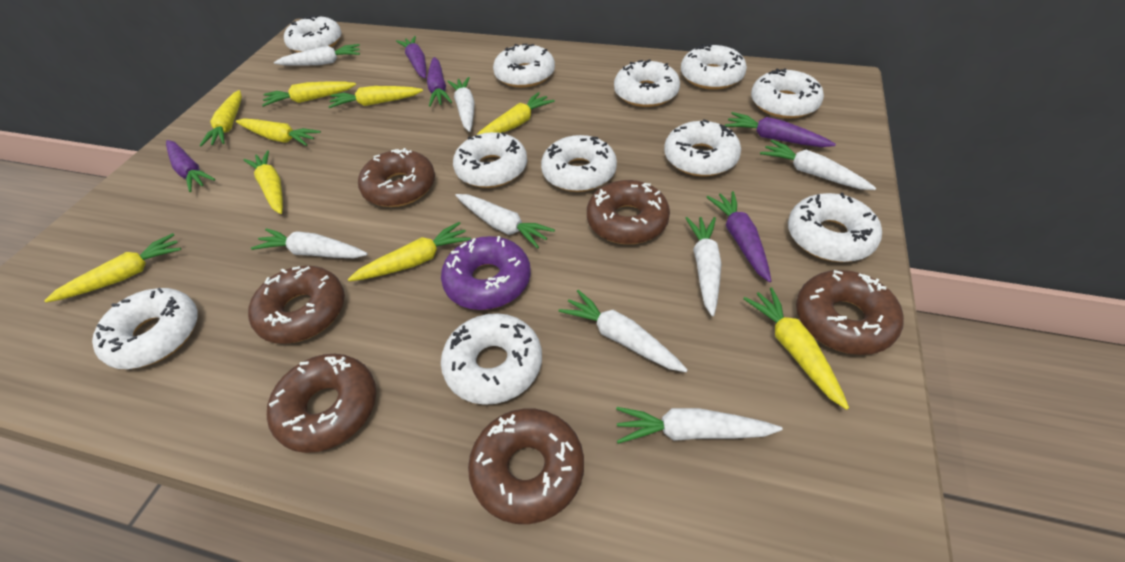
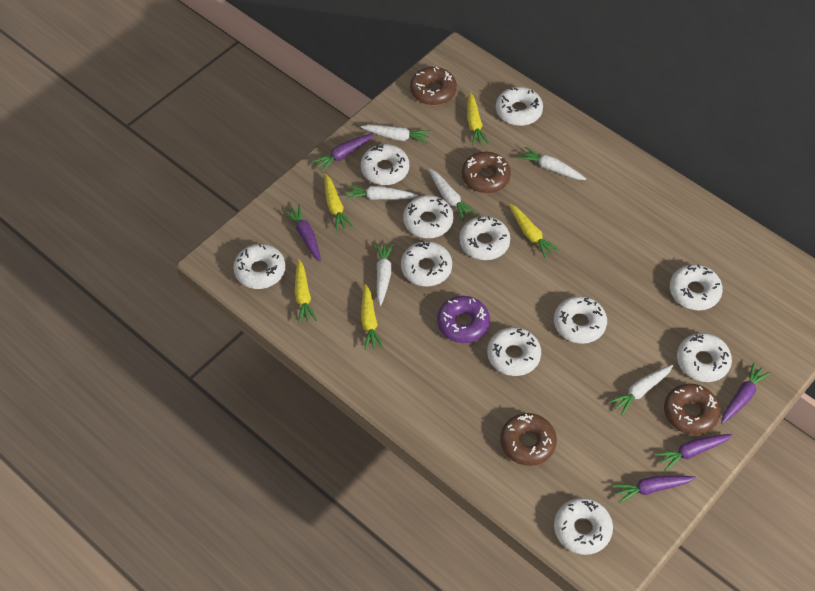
brown donut: 6 -> 4
white carrot: 8 -> 6
yellow carrot: 9 -> 5

